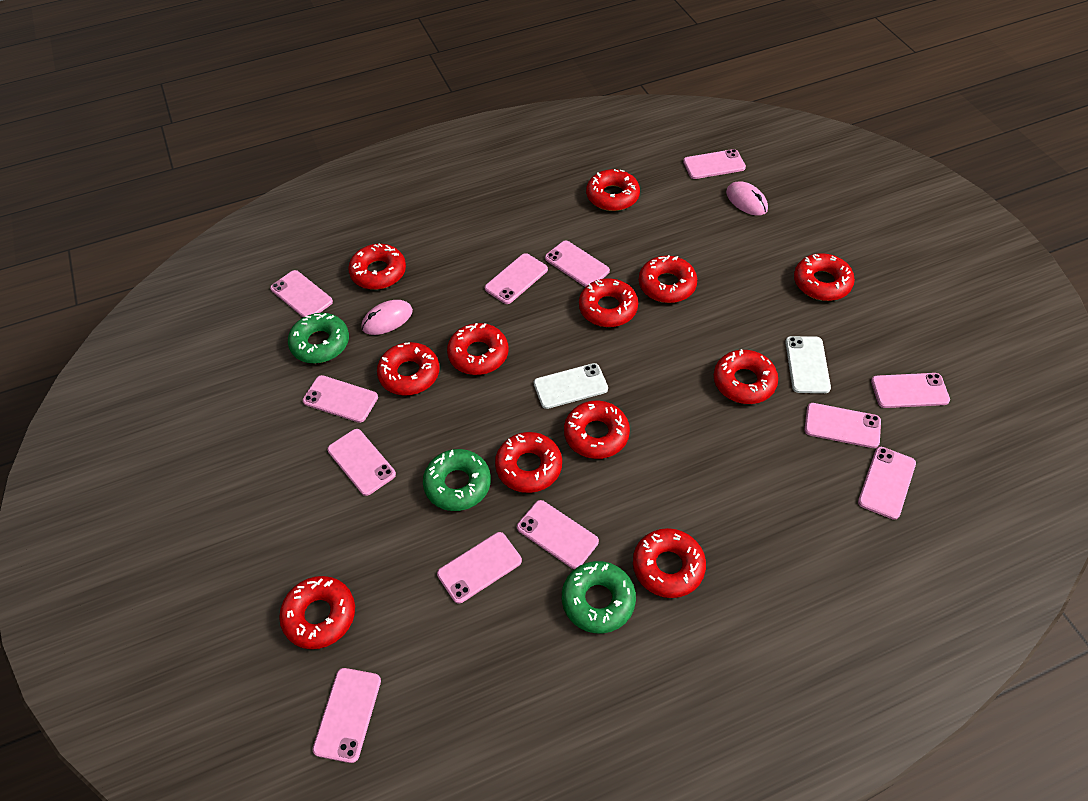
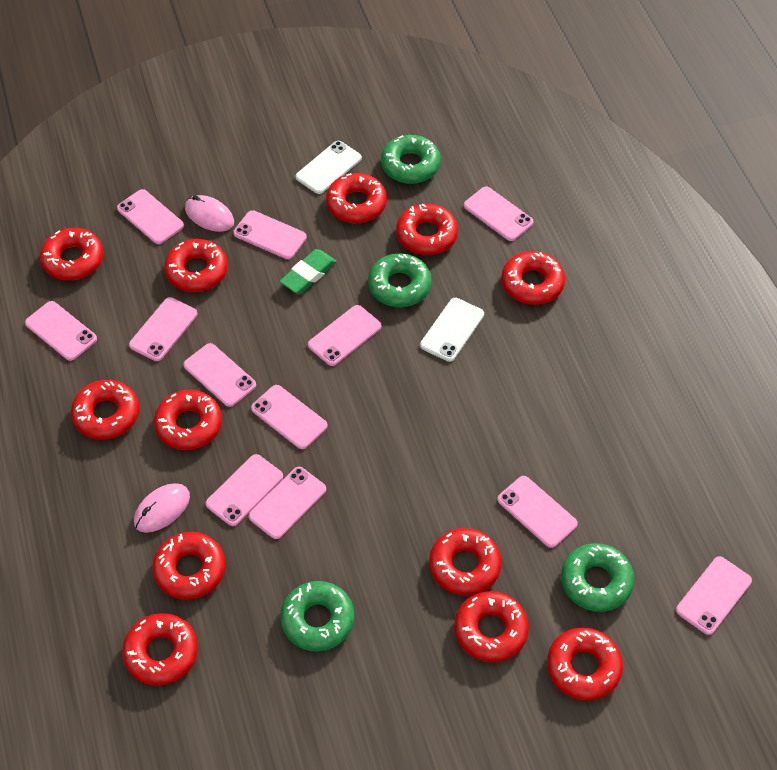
green donut: 3 -> 4
green eraser: 0 -> 1

